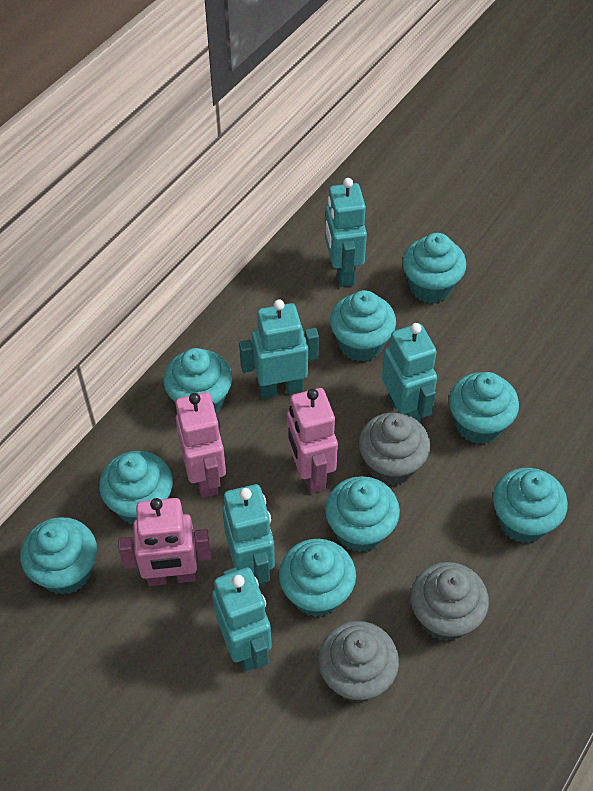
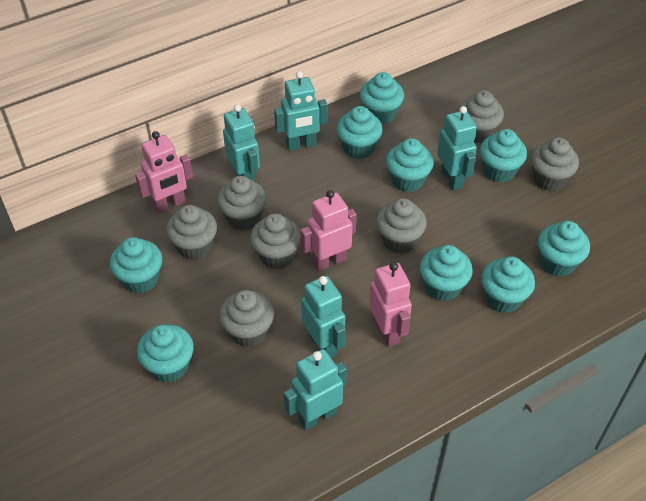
grey cupcake: 3 -> 7

